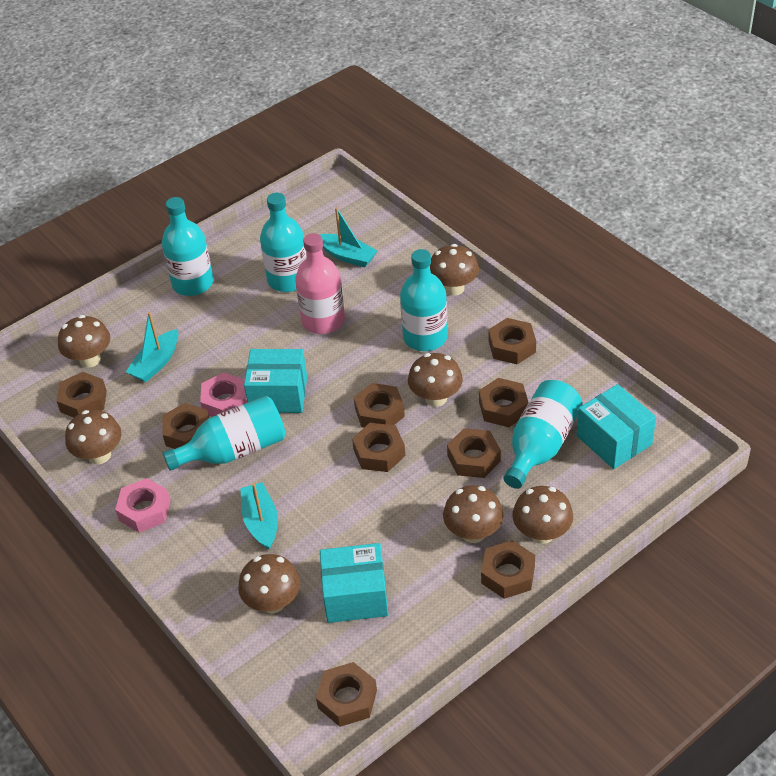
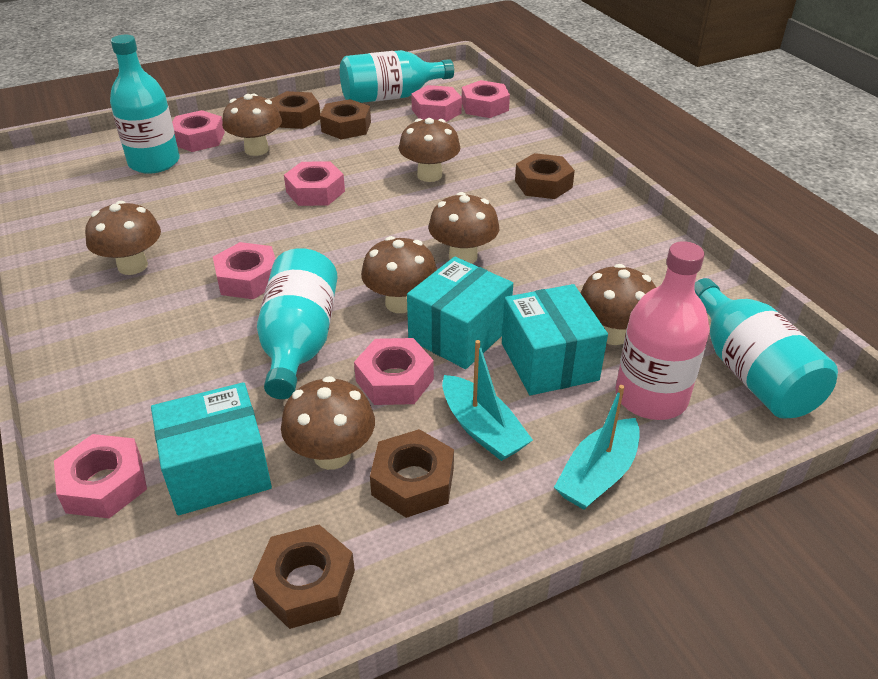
brown nut: 9 -> 5
pink nut: 2 -> 7
turquoise boat: 3 -> 2
turquoise bottle: 5 -> 4

